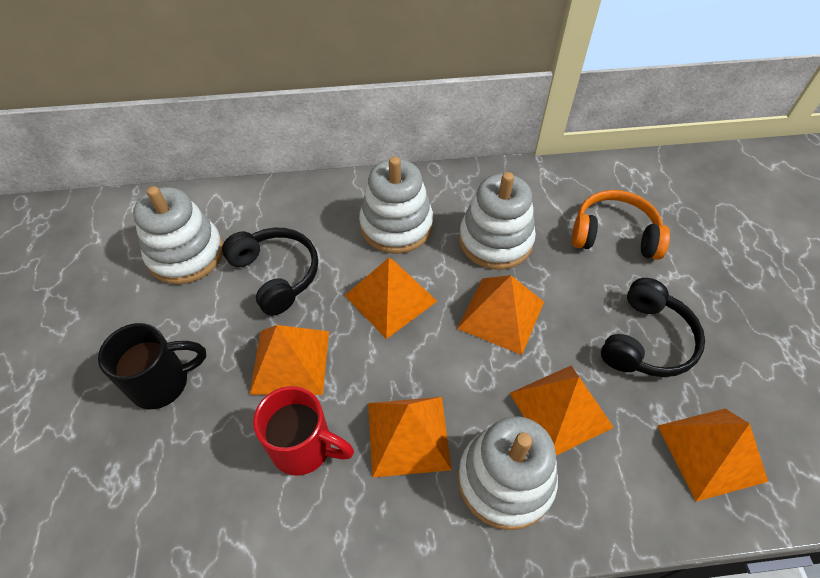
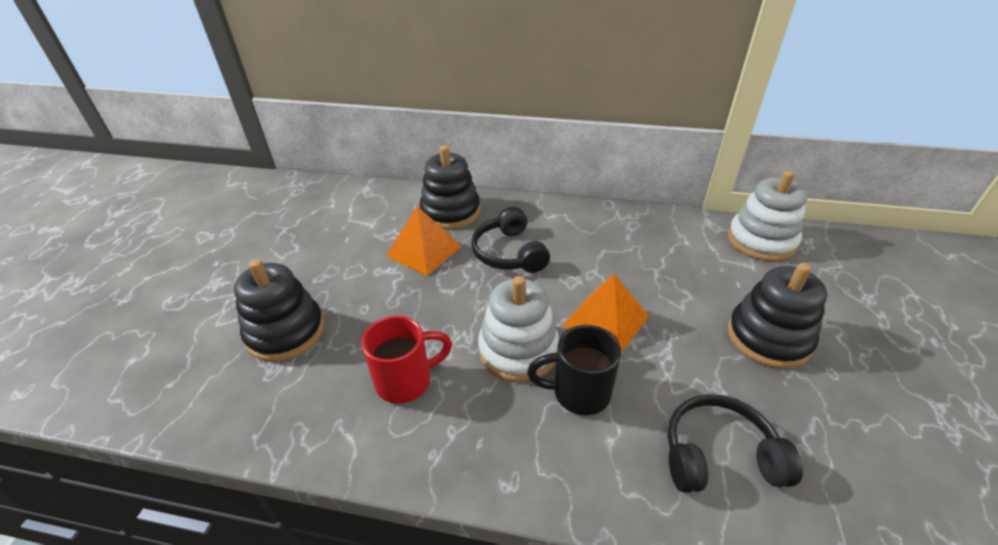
black stacking toy: 0 -> 3
orange headphones: 1 -> 0
orange pyramid: 6 -> 2
white stacking toy: 4 -> 2

